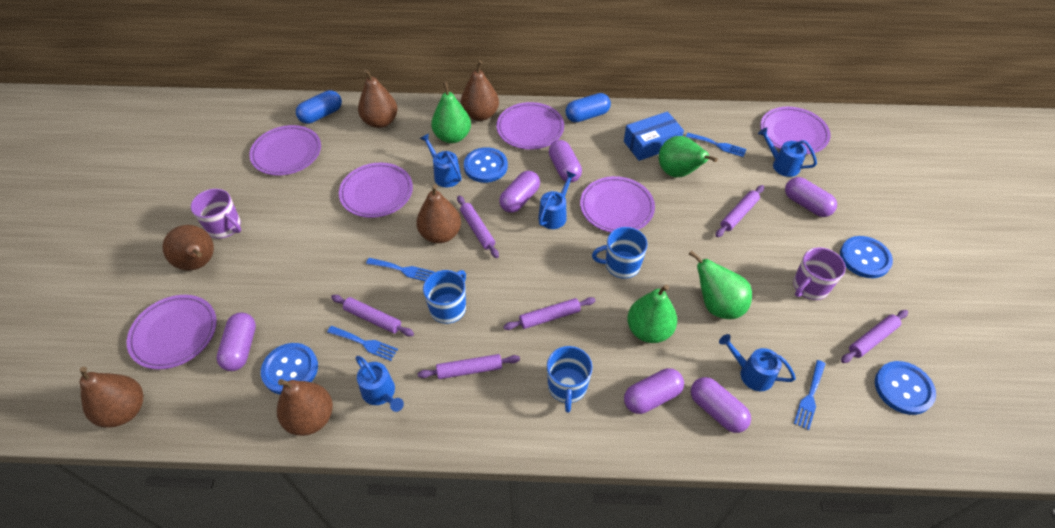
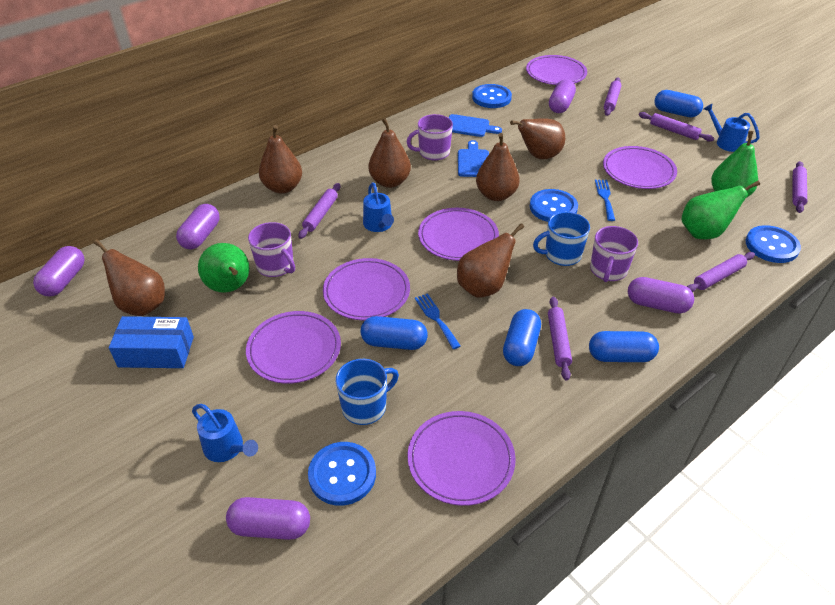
blue capsule: 2 -> 4
blue cutting board: 0 -> 2
blue fork: 4 -> 2
blue mug: 3 -> 2
blue watering can: 5 -> 3
green pear: 4 -> 3
purple capsule: 6 -> 5
purple mug: 2 -> 3

